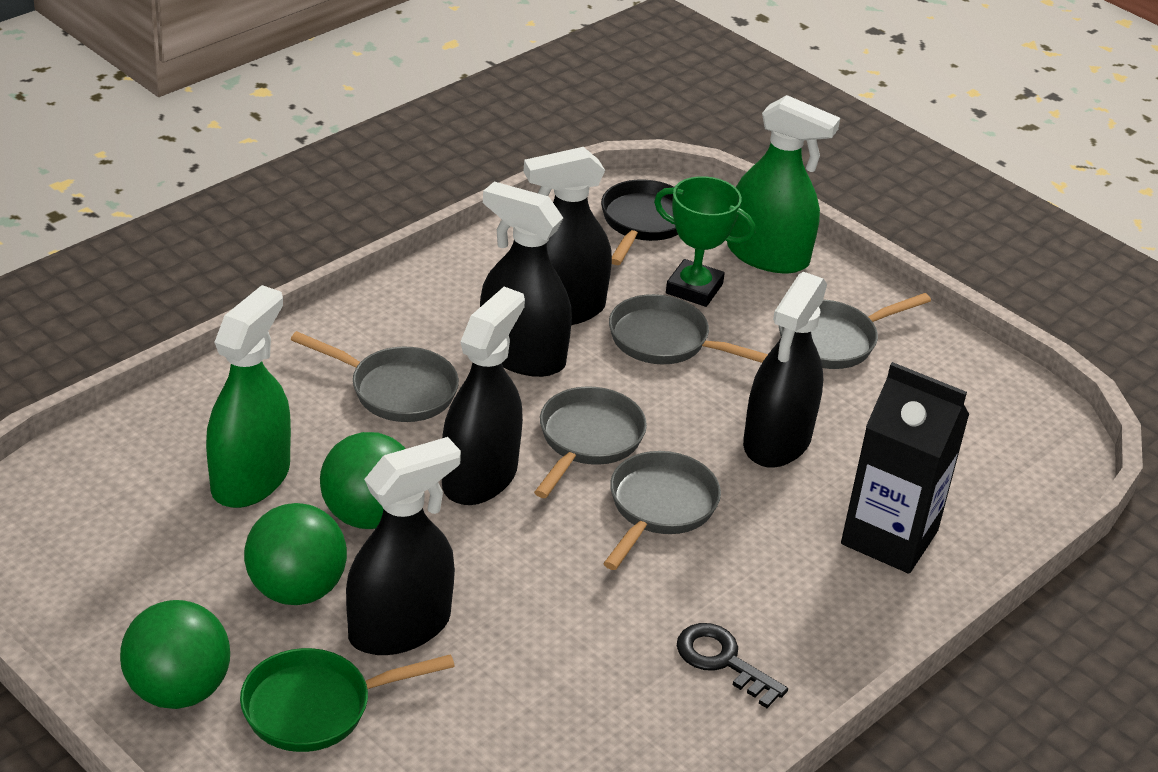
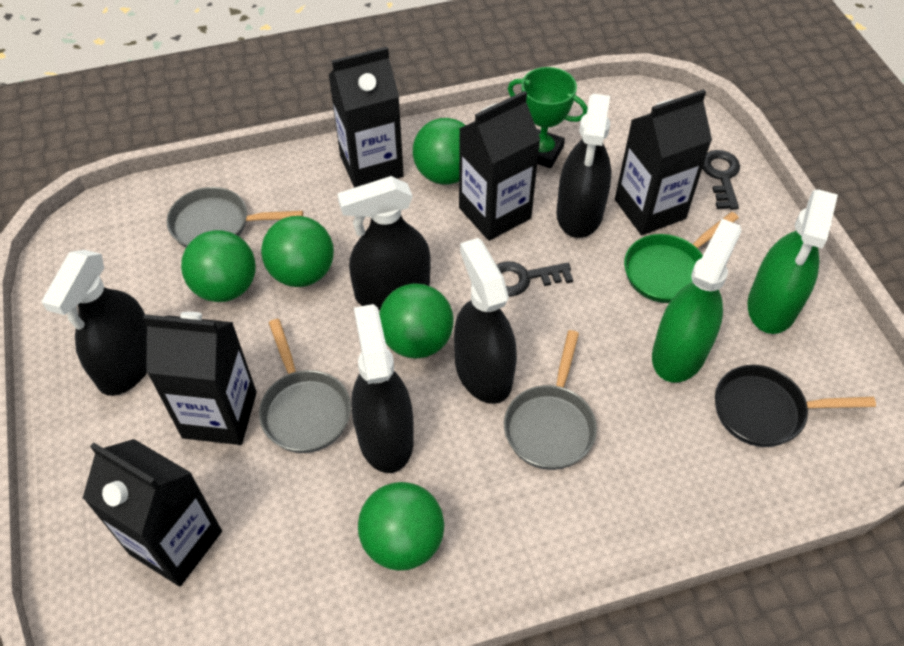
black carton: 1 -> 5
black key: 1 -> 2
green ball: 3 -> 5
grey pan: 5 -> 3

